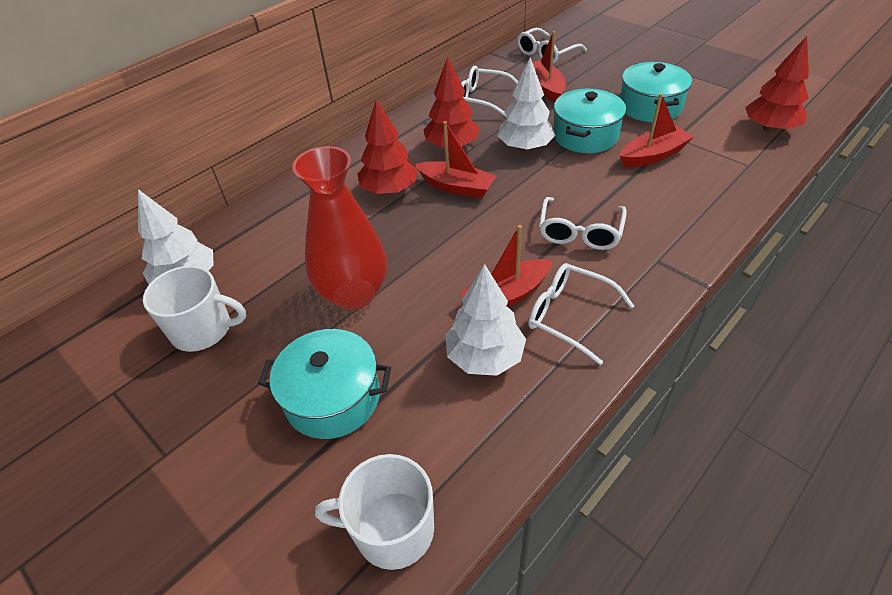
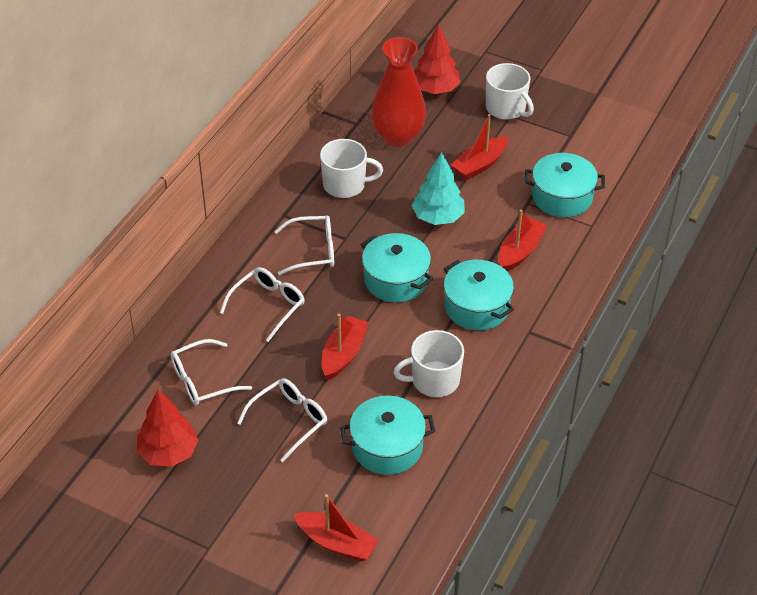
red tree: 3 -> 2
turquoise pot: 3 -> 4
turquoise tree: 0 -> 1
white mug: 2 -> 3
white tree: 3 -> 0

